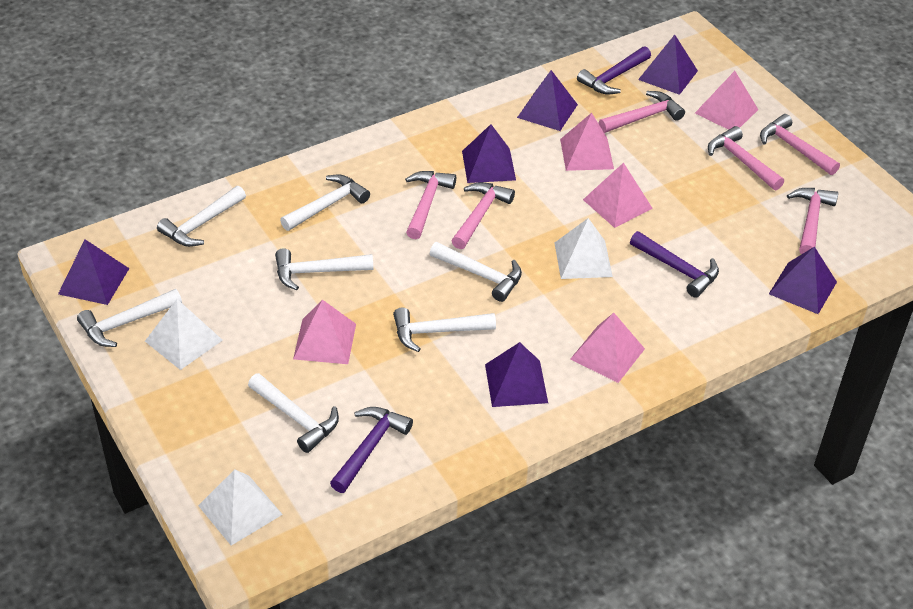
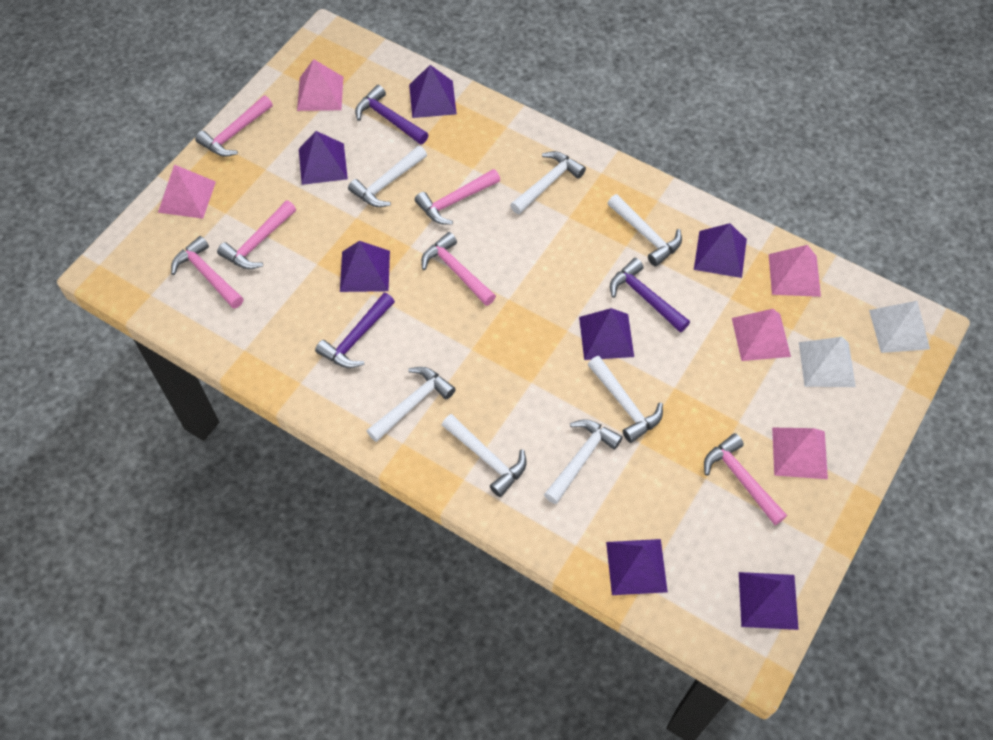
purple pyramid: 6 -> 7
white pyramid: 3 -> 2

